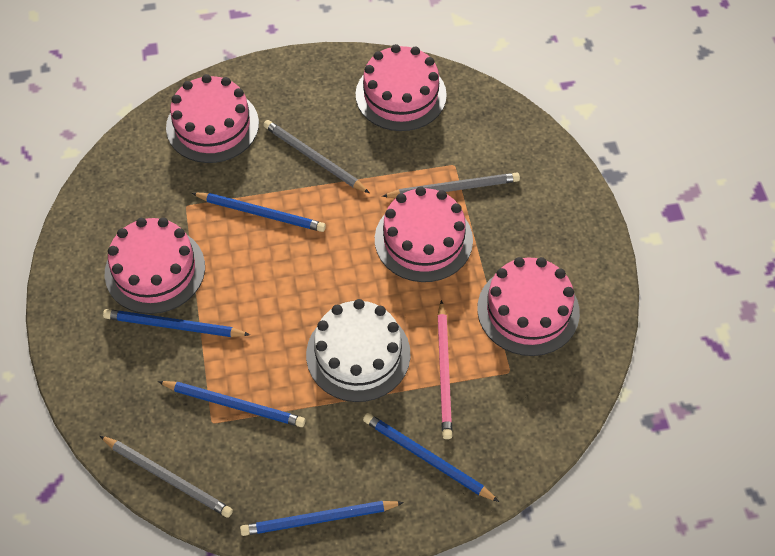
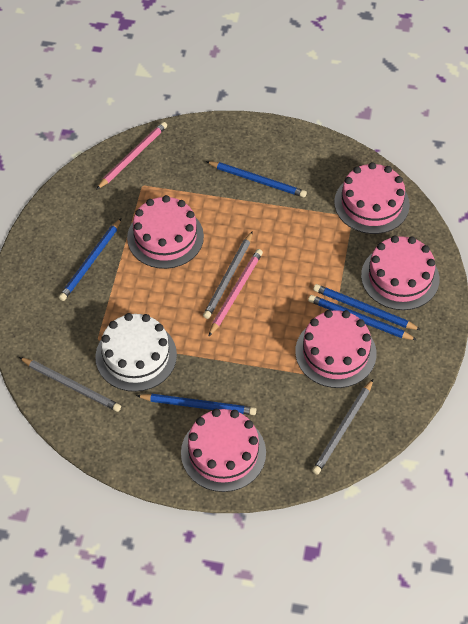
pink pencil: 1 -> 2

